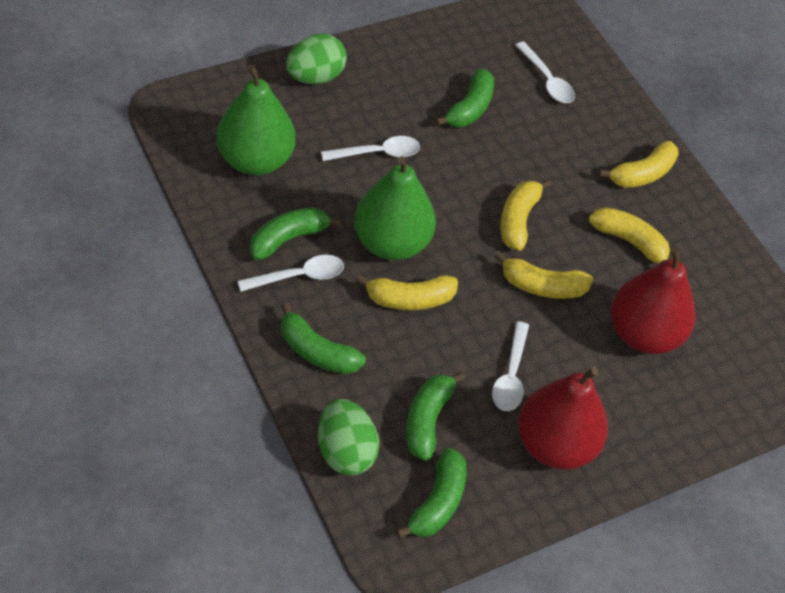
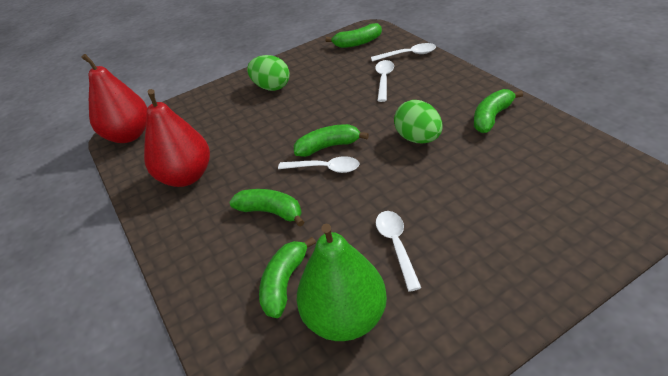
green pear: 2 -> 1
yellow banana: 5 -> 0

